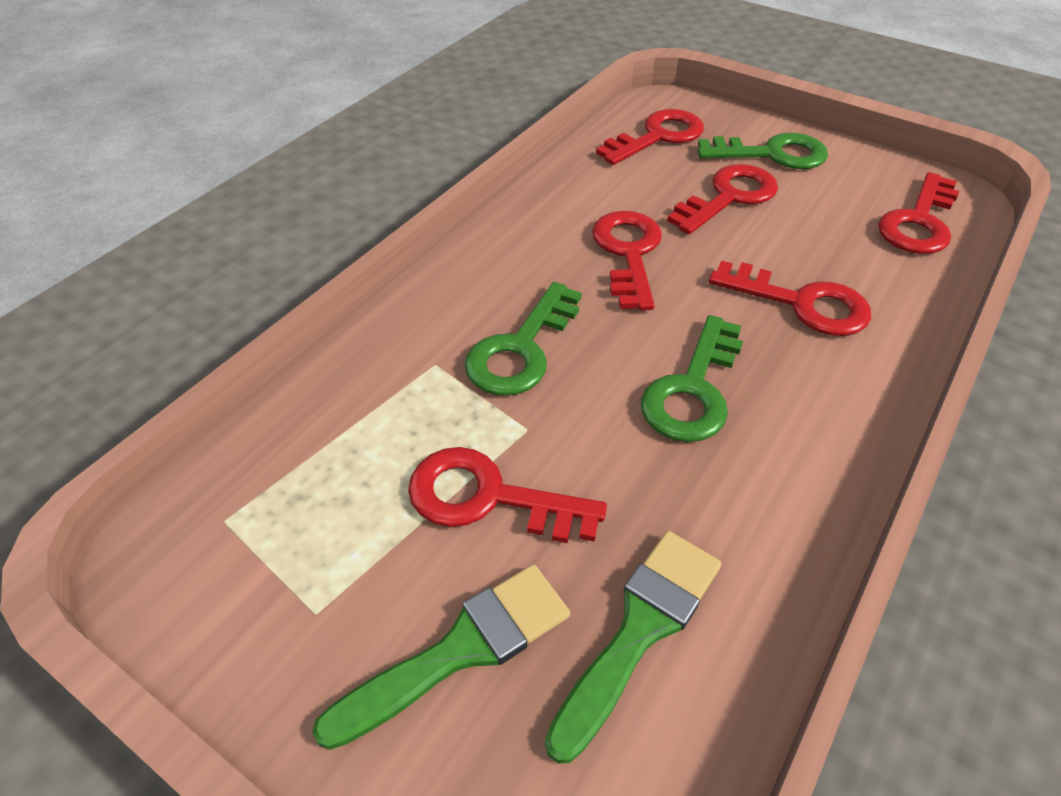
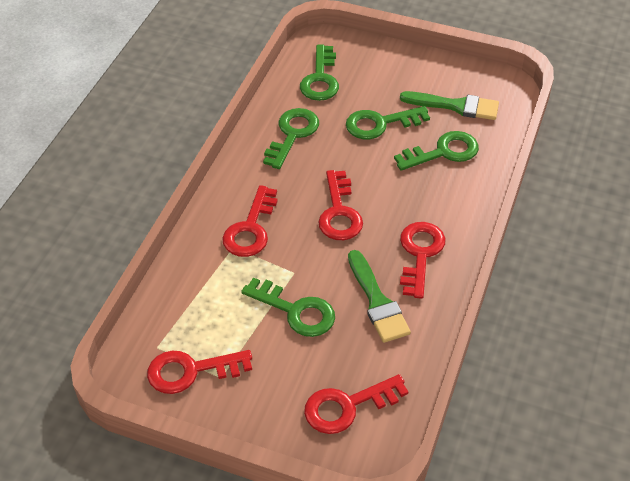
green key: 3 -> 5
red key: 6 -> 5

